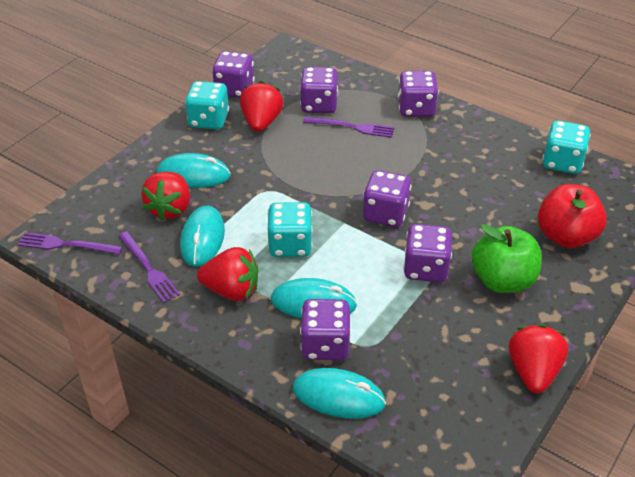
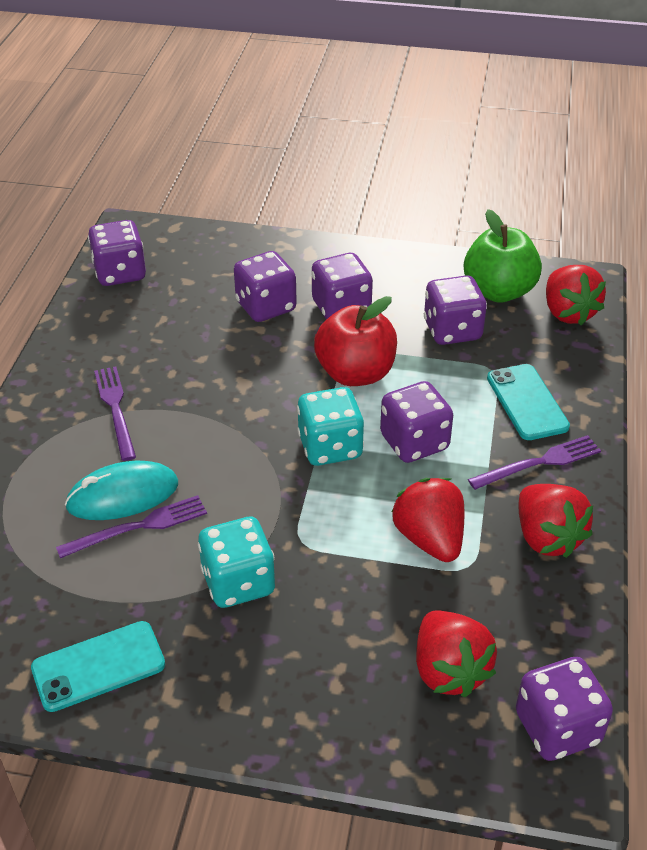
turquoise dice: 3 -> 2
turquoise mouse: 4 -> 1
turquoise phone: 0 -> 2

